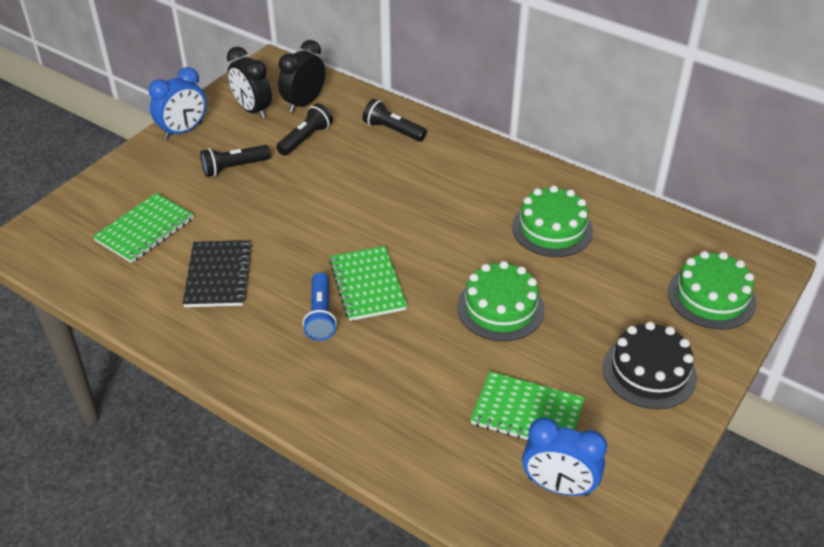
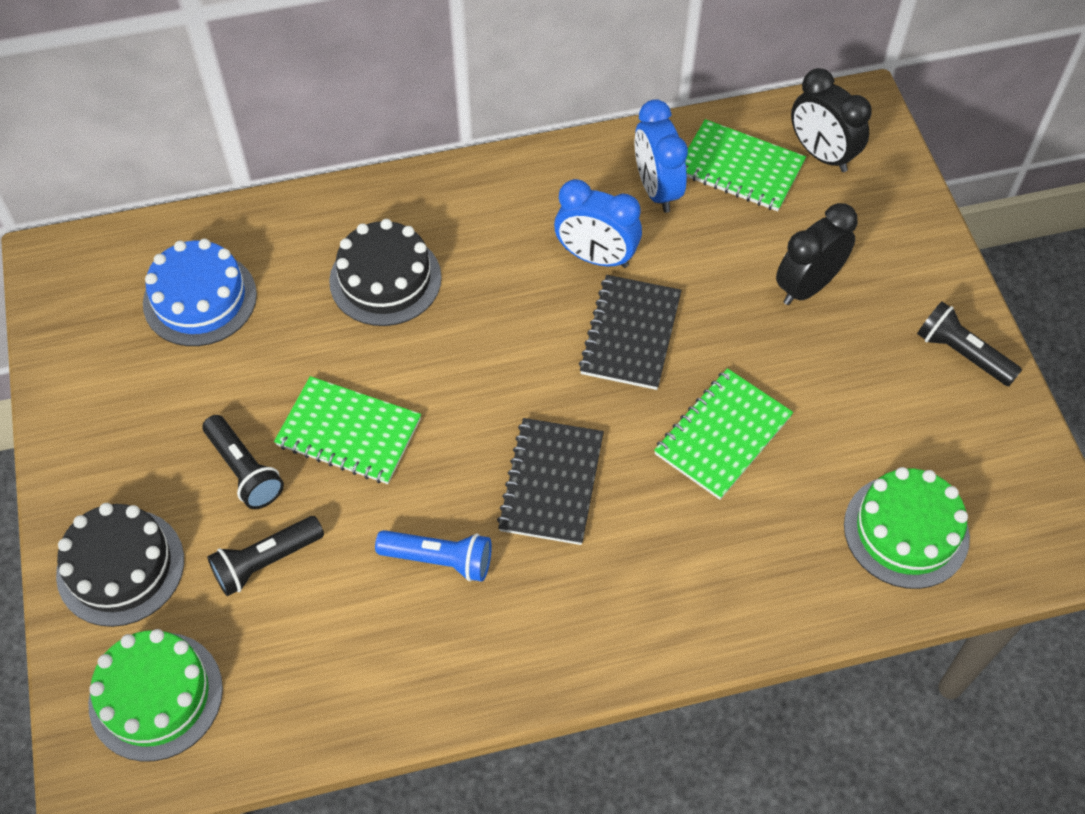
black cake: 1 -> 2
black notebook: 1 -> 2
blue cake: 0 -> 1
green cake: 3 -> 2

